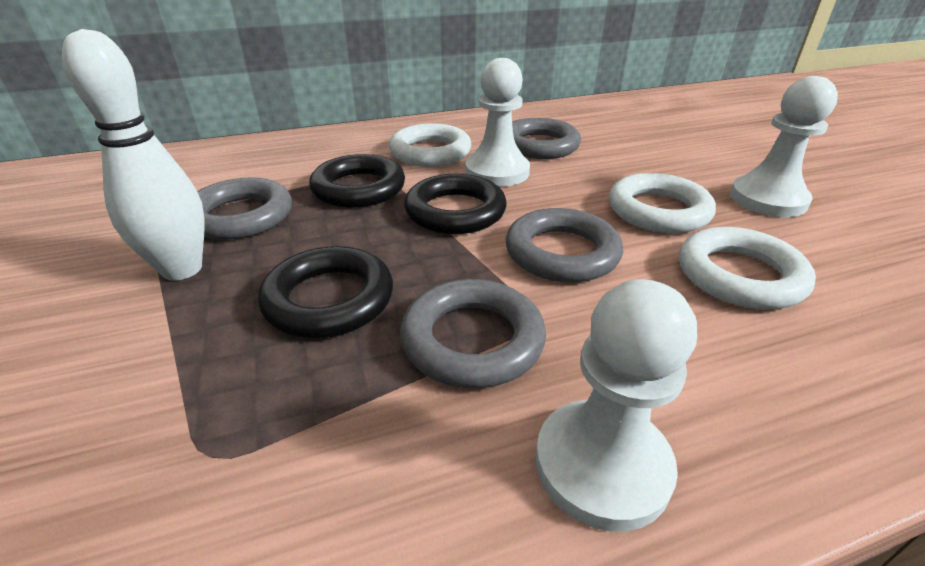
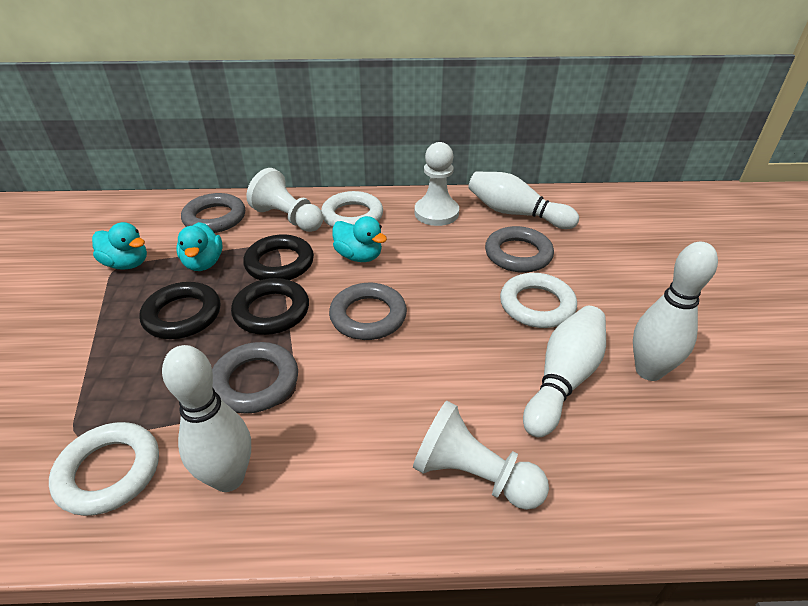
turquoise duck: 0 -> 3
white bowling pin: 1 -> 4

